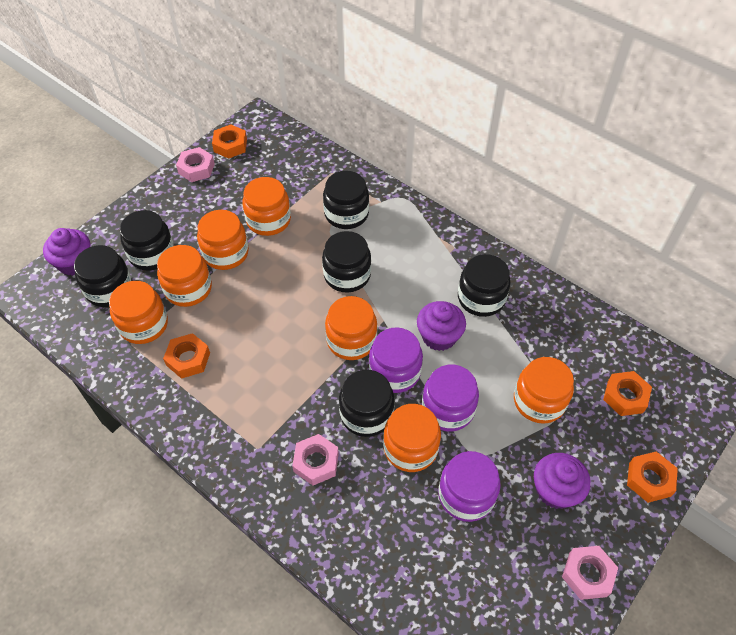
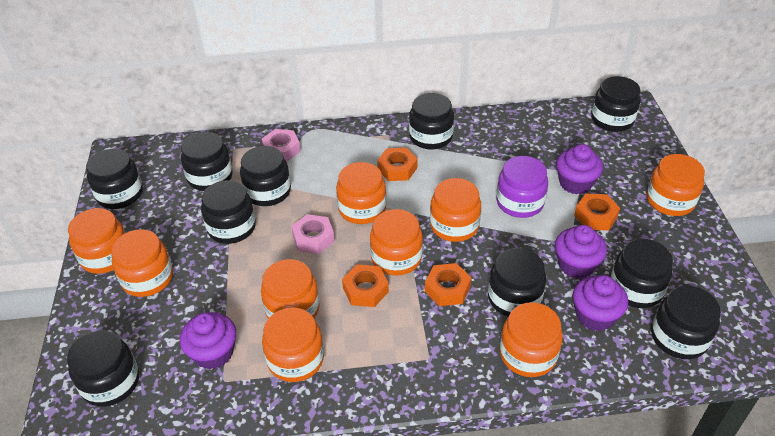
black jar: 6 -> 10
orange jar: 7 -> 9
pink nut: 3 -> 2
purple cupcake: 3 -> 4
purple jar: 3 -> 1

